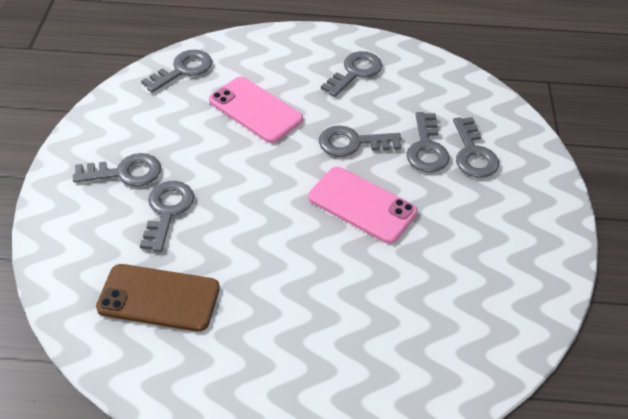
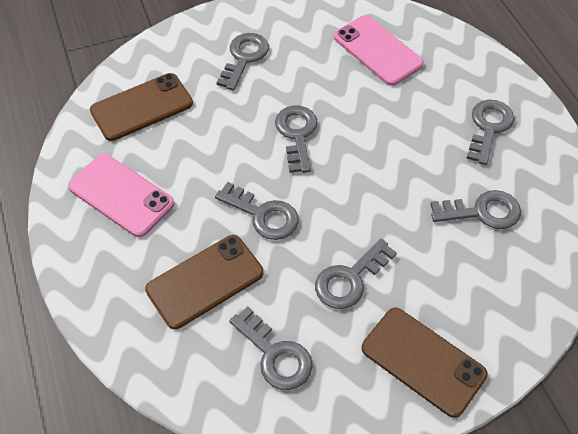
brown phone: 1 -> 3

